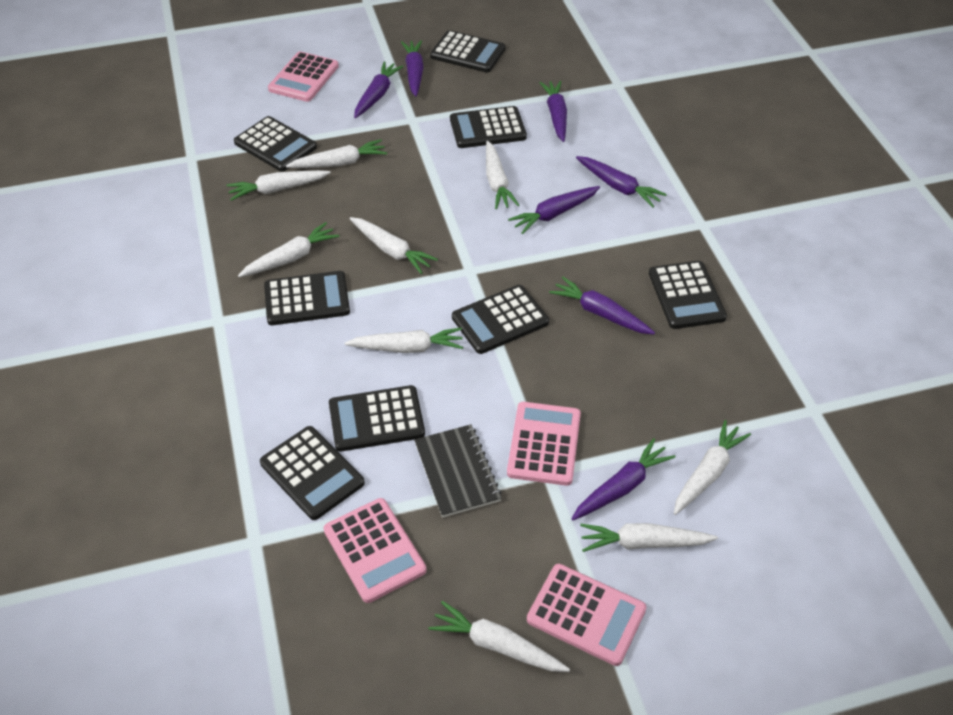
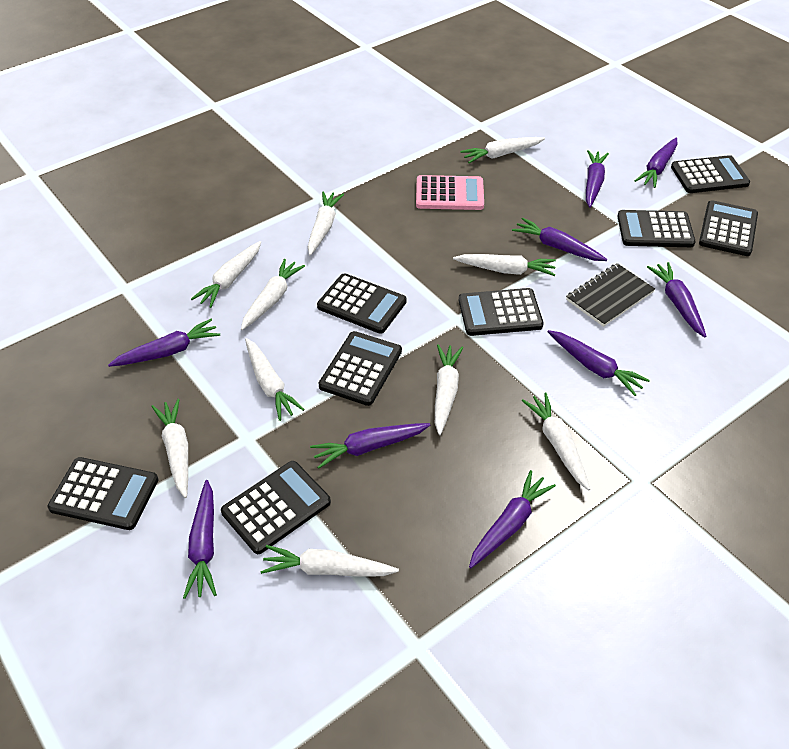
pink calculator: 4 -> 1
purple carrot: 7 -> 9
white carrot: 9 -> 10

